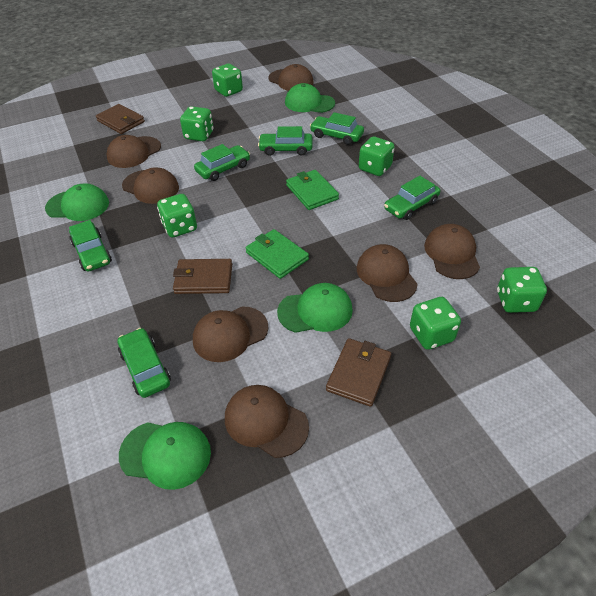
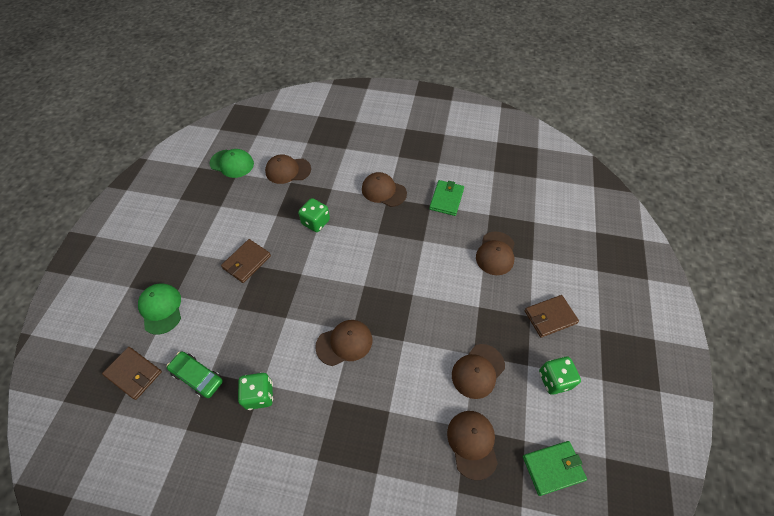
brown cap: 7 -> 6
green cap: 4 -> 2
green car: 6 -> 1
green dice: 6 -> 3

